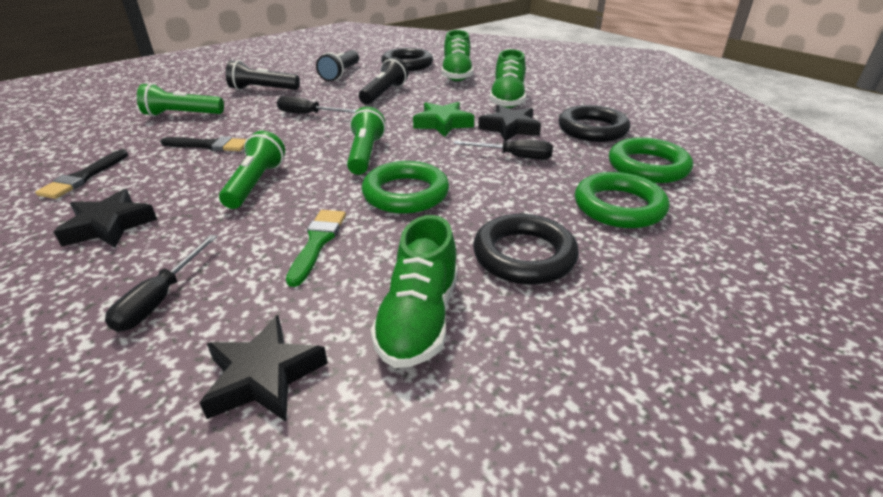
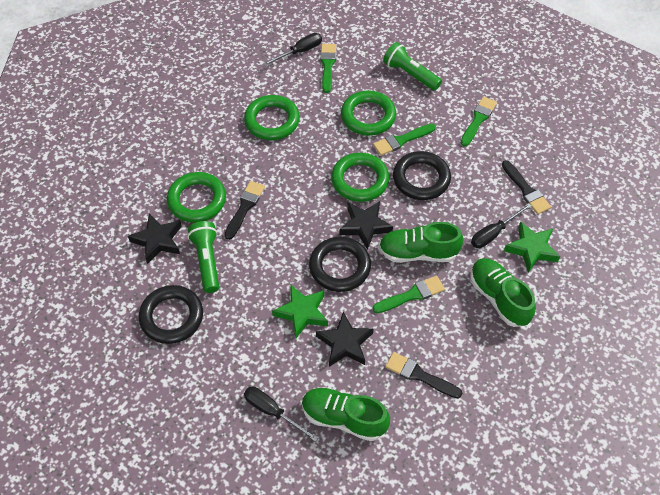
black brush: 2 -> 3
black flashlight: 3 -> 0
green brush: 1 -> 4
green flashlight: 3 -> 2
green ring: 3 -> 4
green star: 1 -> 2

